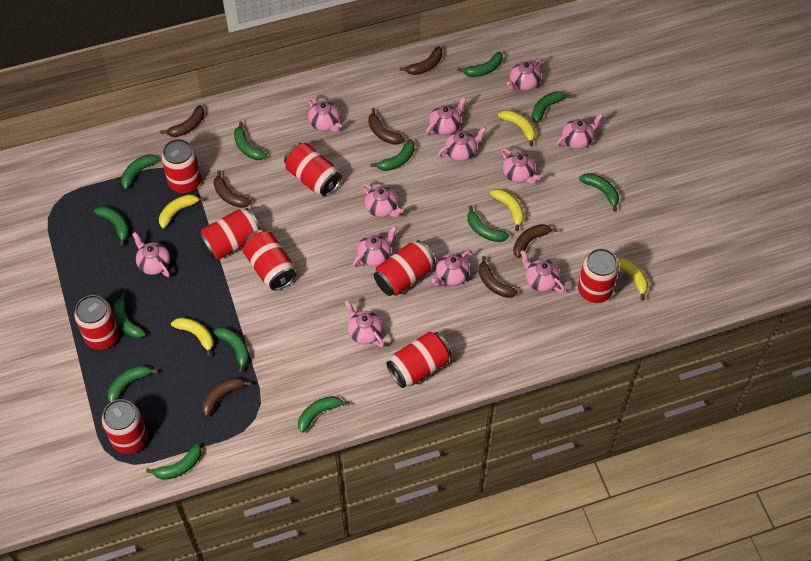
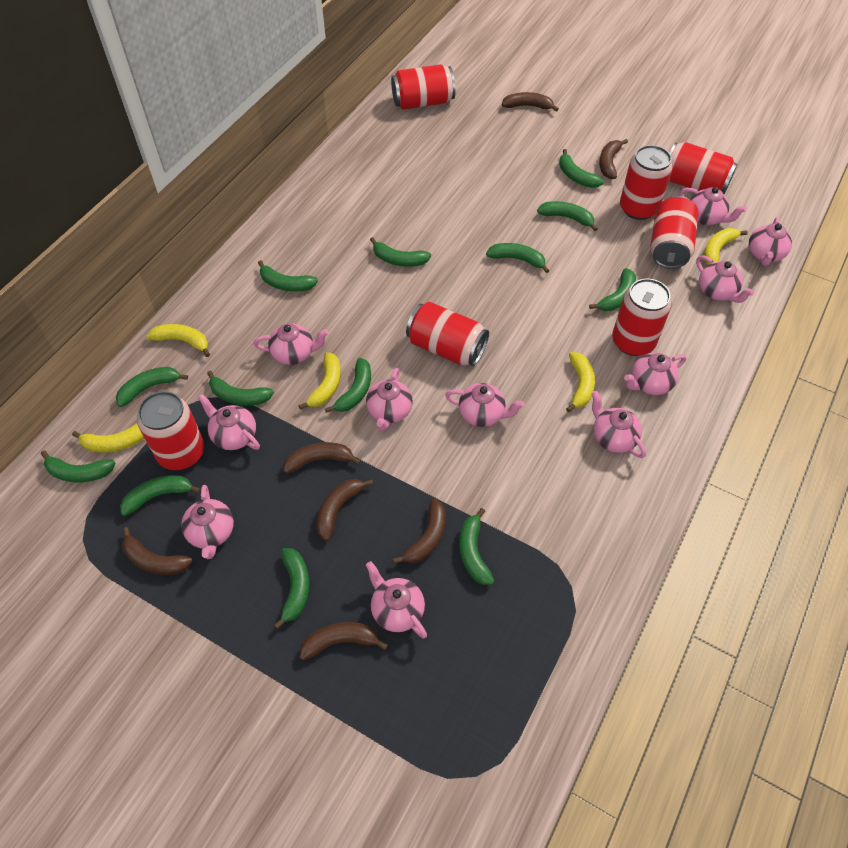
pink teapot: 12 -> 11
red can: 9 -> 7

